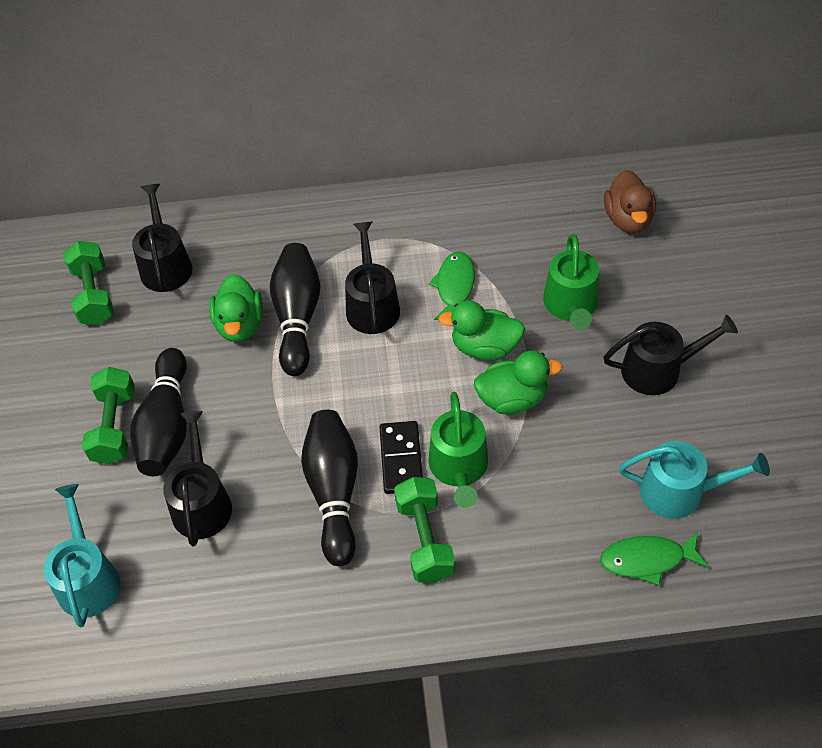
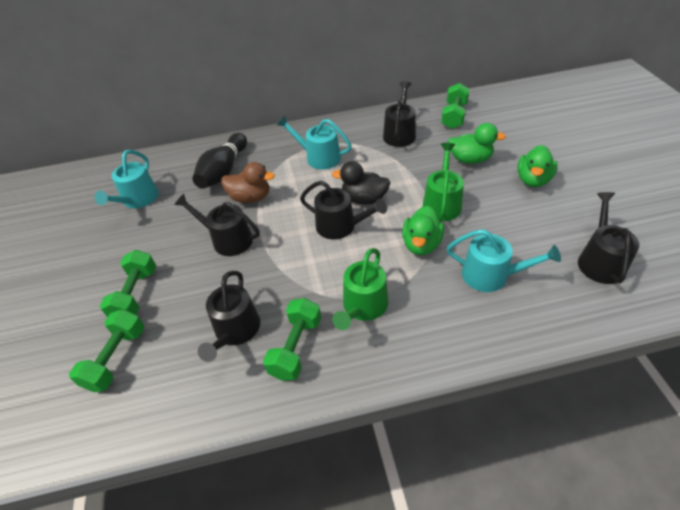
black bowling pin: 3 -> 1
black domino: 1 -> 0
black duck: 0 -> 1
black watering can: 4 -> 5
green dumbbell: 3 -> 4
green fish: 2 -> 0
turquoise watering can: 2 -> 3

